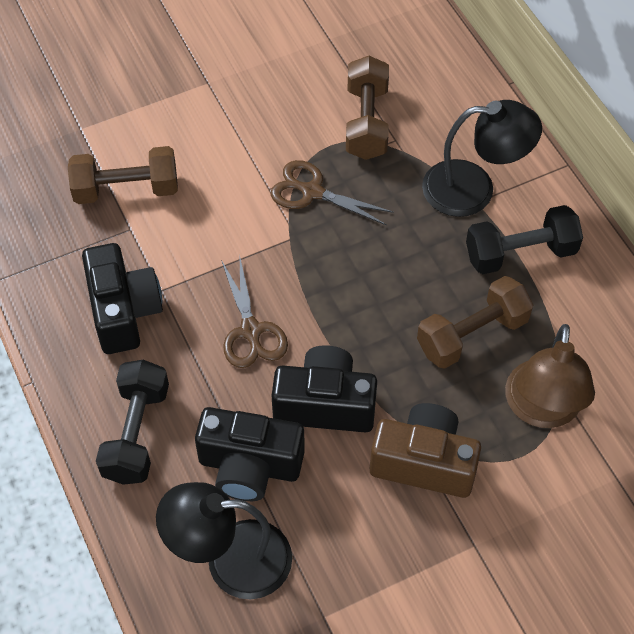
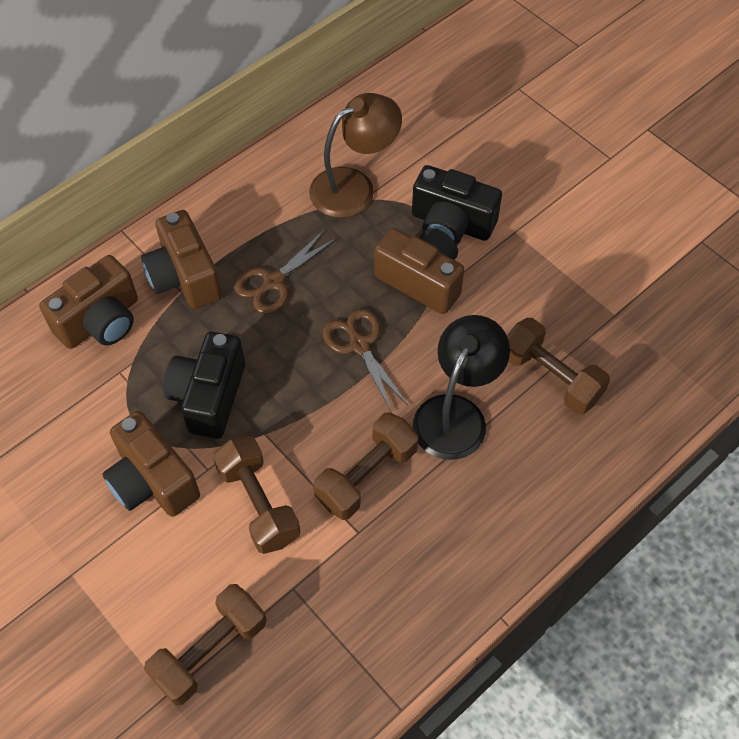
black camera: 3 -> 2
black dumbbell: 2 -> 0
black lamp: 2 -> 1
brown camera: 1 -> 4
brown dumbbell: 3 -> 4

